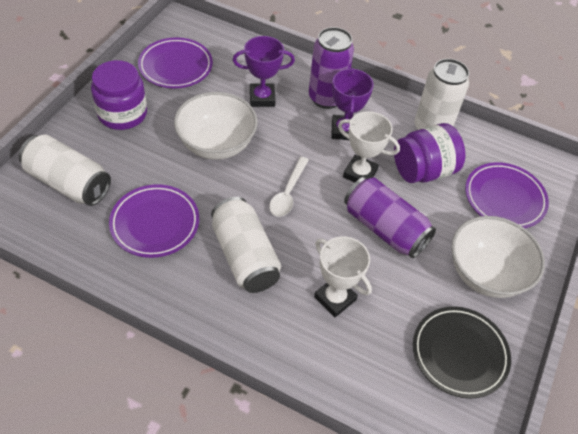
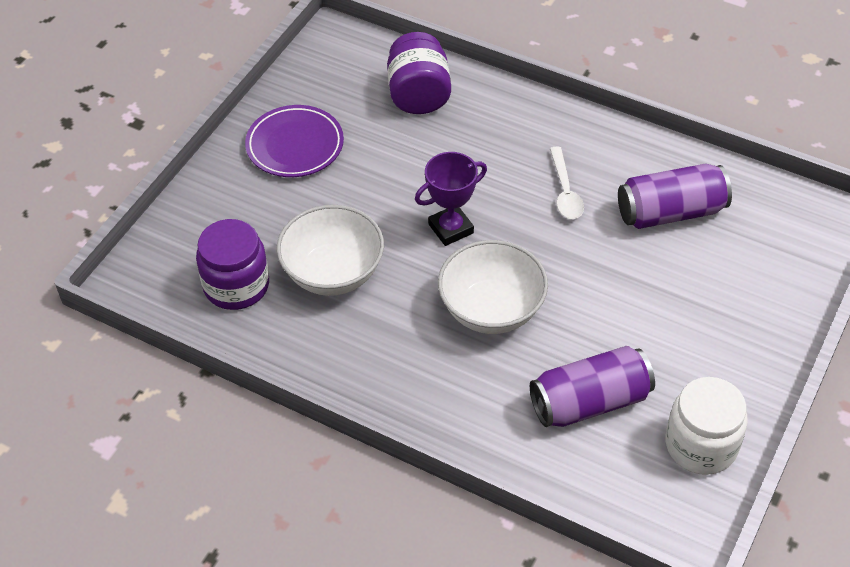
black plate: 1 -> 0
purple plate: 3 -> 1
purple trophy: 2 -> 1
white can: 3 -> 0
white jar: 0 -> 1
white trophy: 2 -> 0

